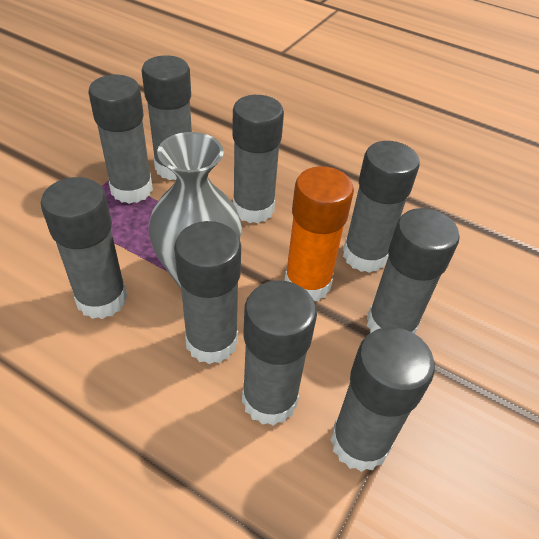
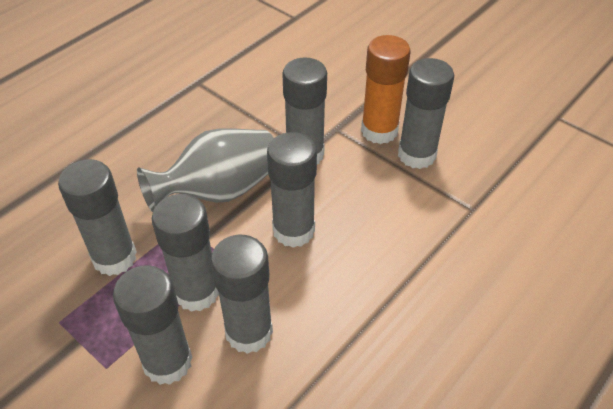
grey glue stick: 9 -> 7

